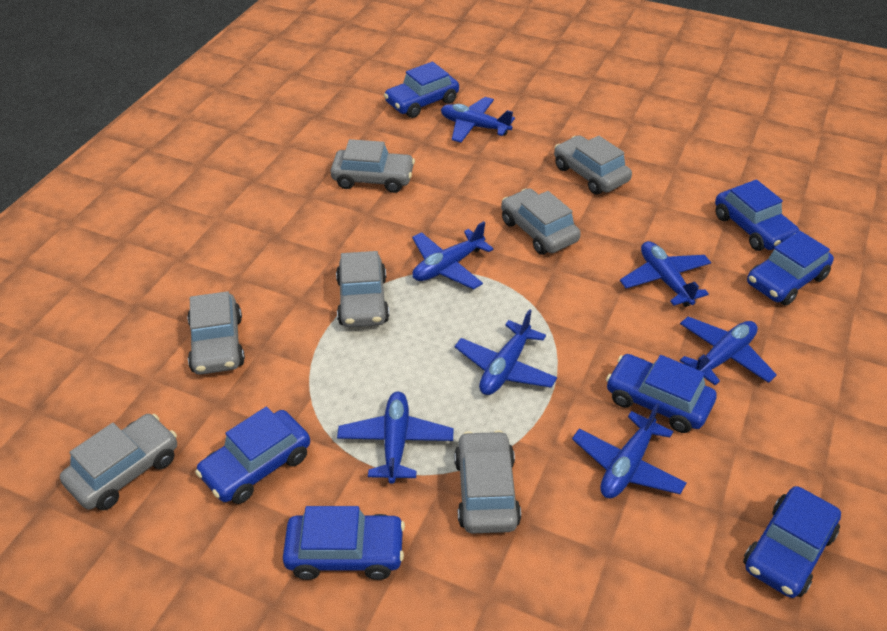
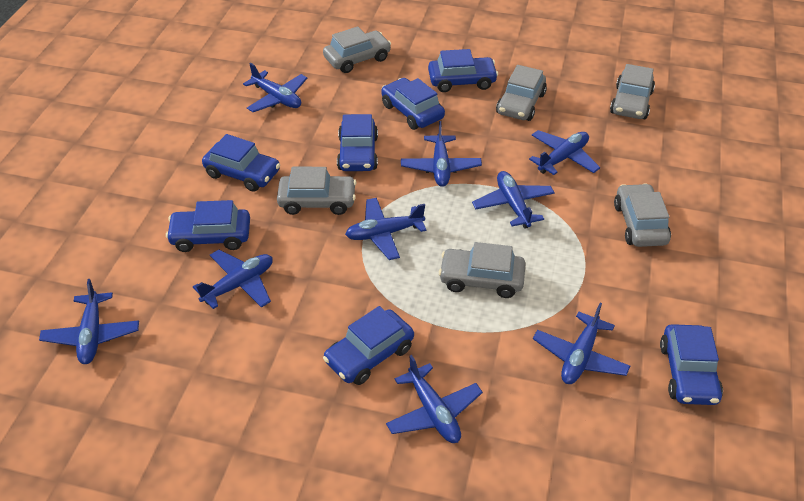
blue plane: 7 -> 9
grey car: 7 -> 6

